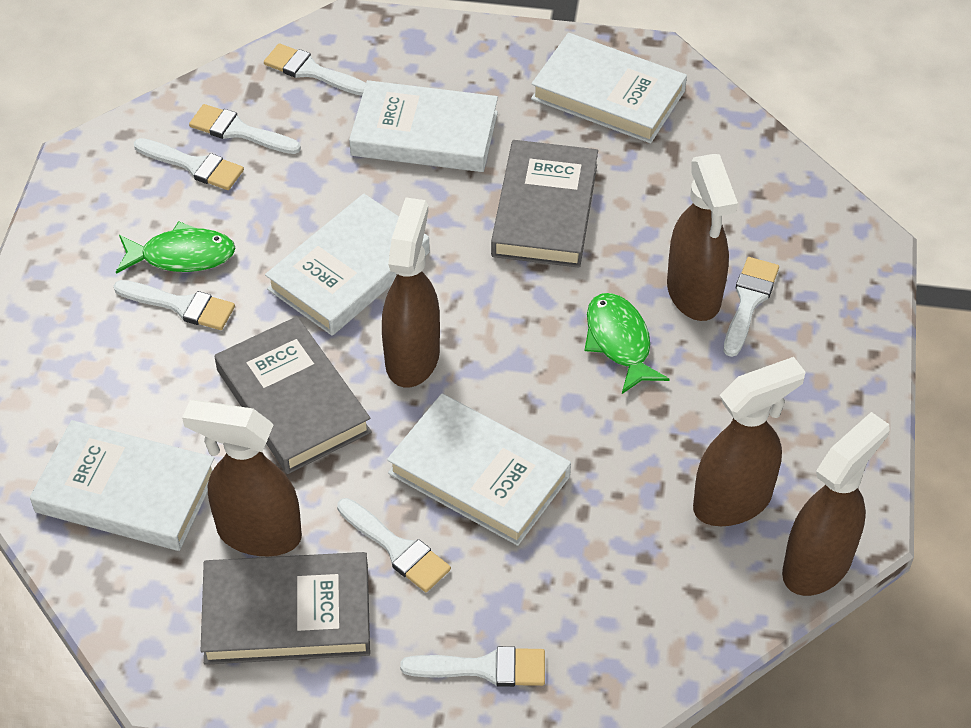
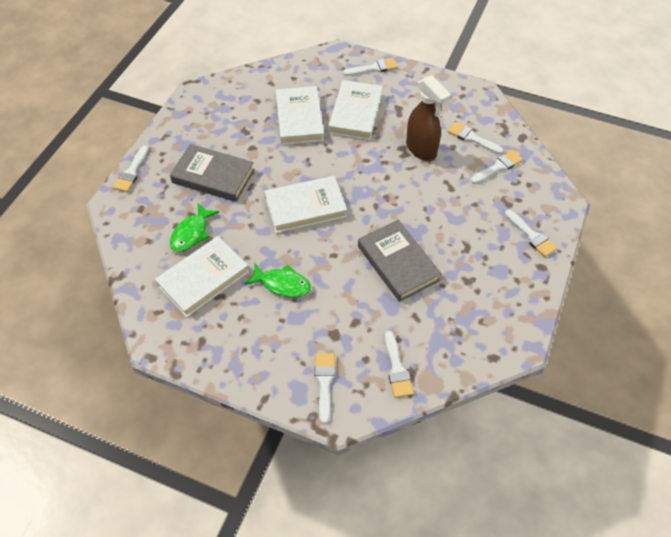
brown spray bottle: 5 -> 1
grey book: 3 -> 2
white book: 5 -> 4

